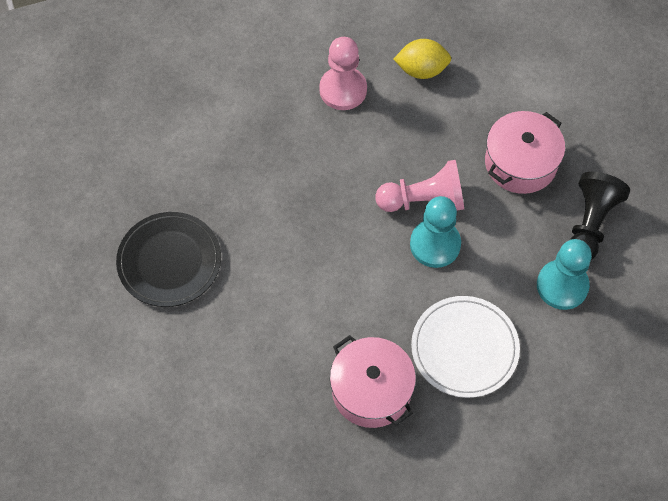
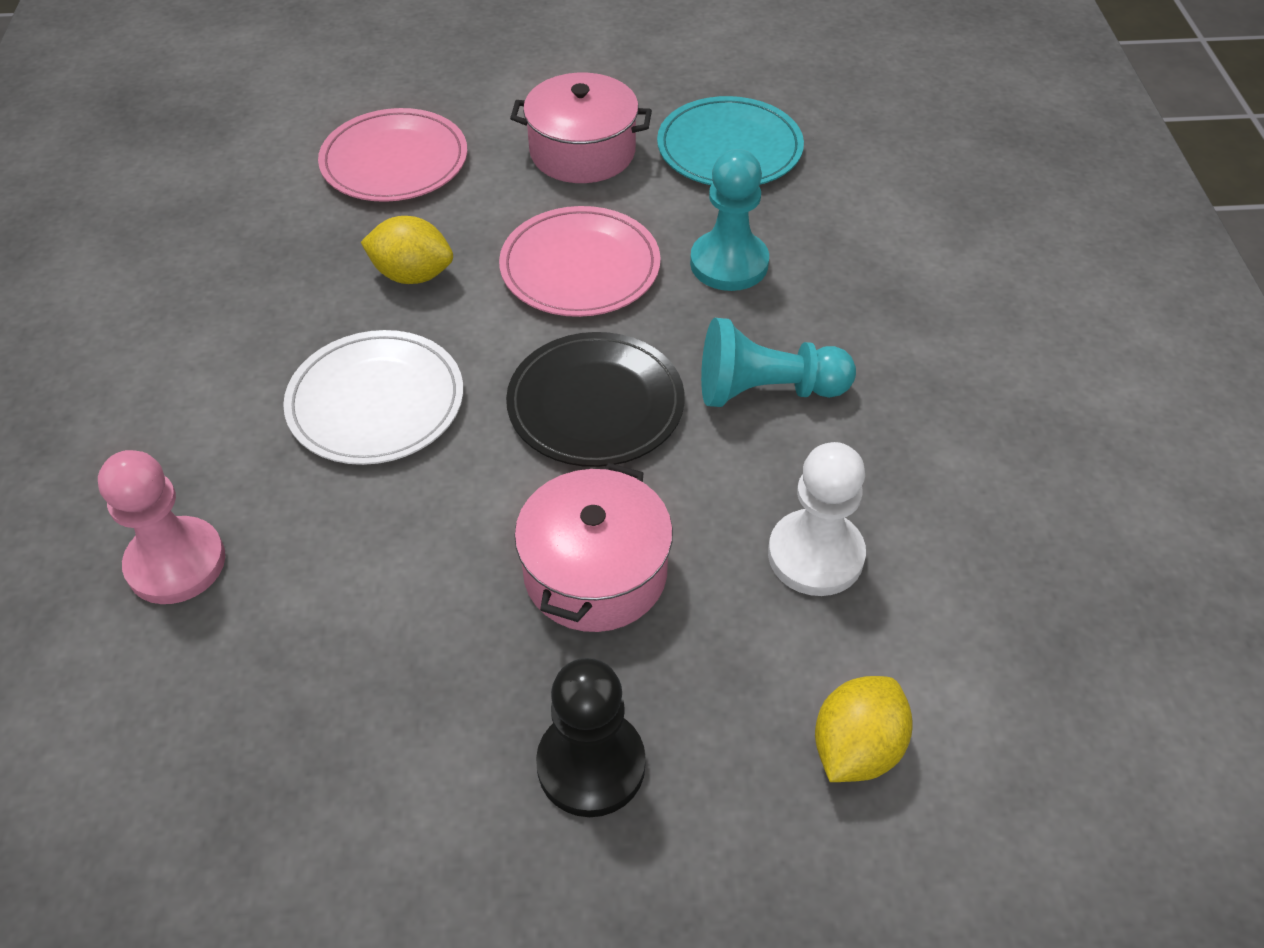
pink pawn: 2 -> 1
pink plate: 0 -> 2
turquoise plate: 0 -> 1
white pawn: 0 -> 1
yellow lemon: 1 -> 2

